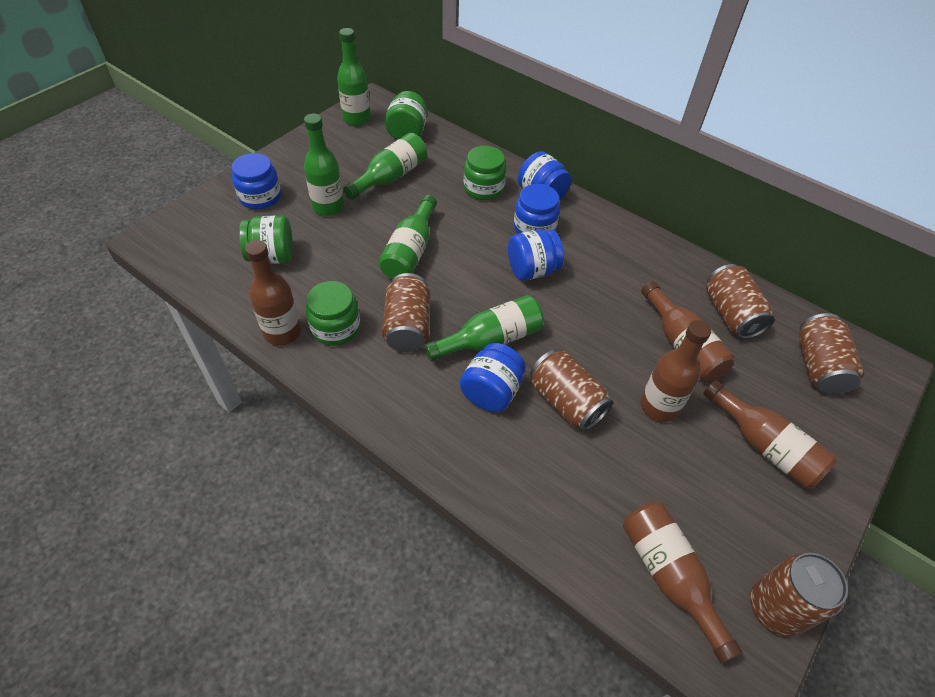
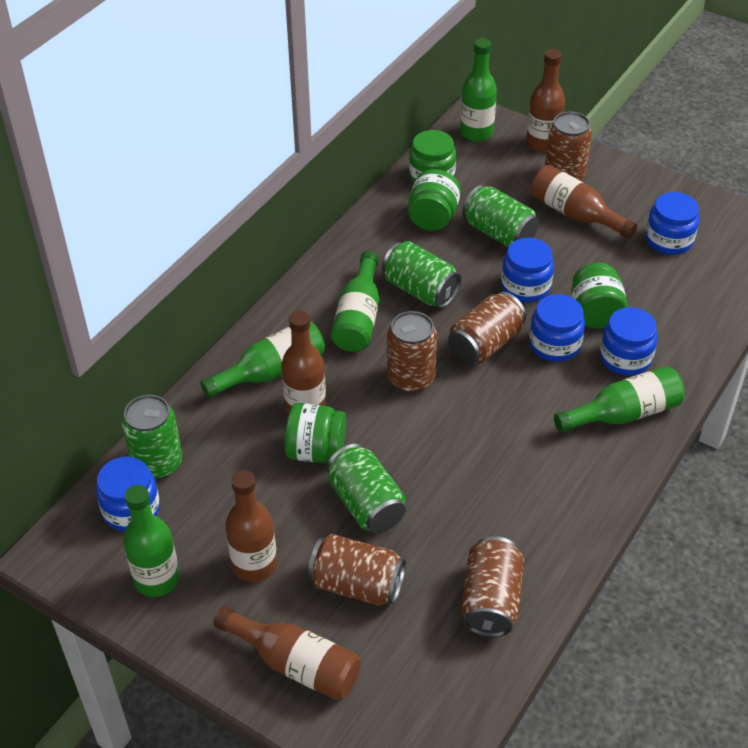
green can: 0 -> 4

